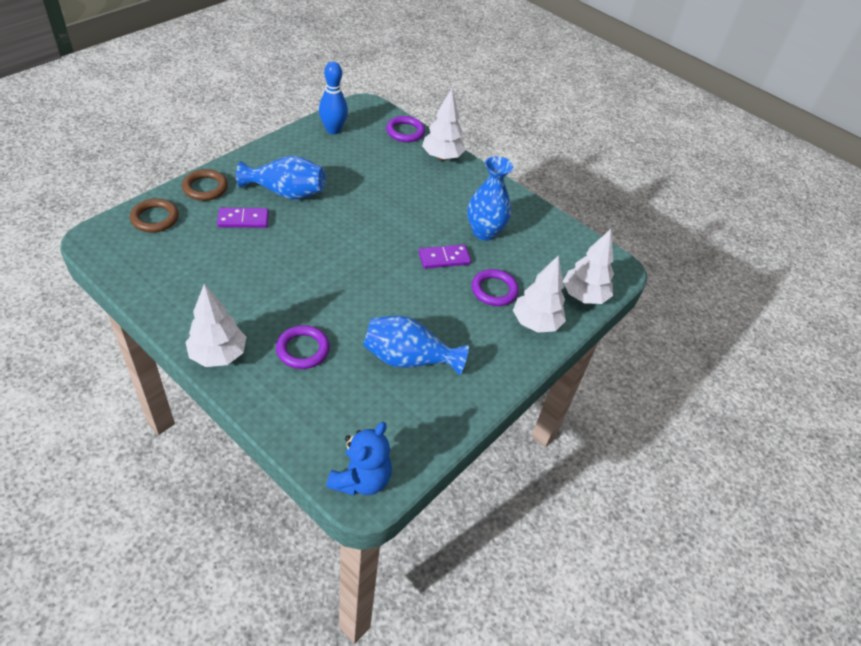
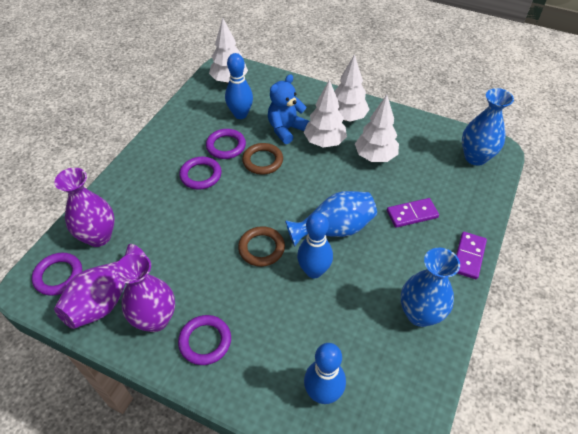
blue bowling pin: 1 -> 3
purple ring: 3 -> 4
purple vase: 0 -> 3

